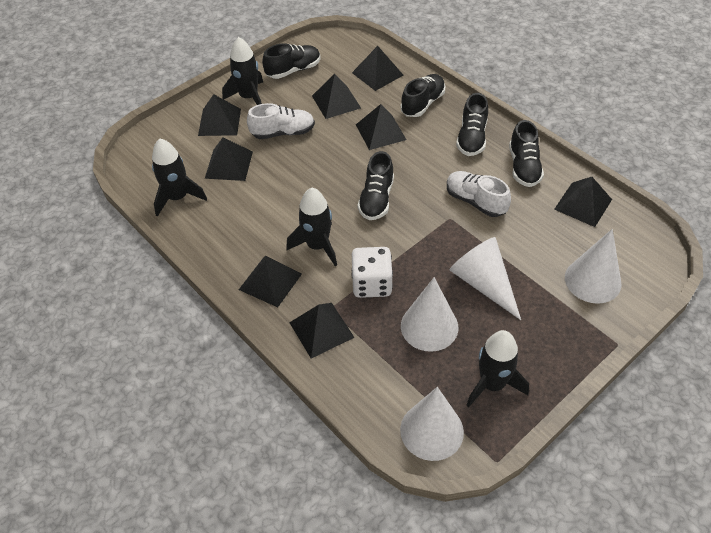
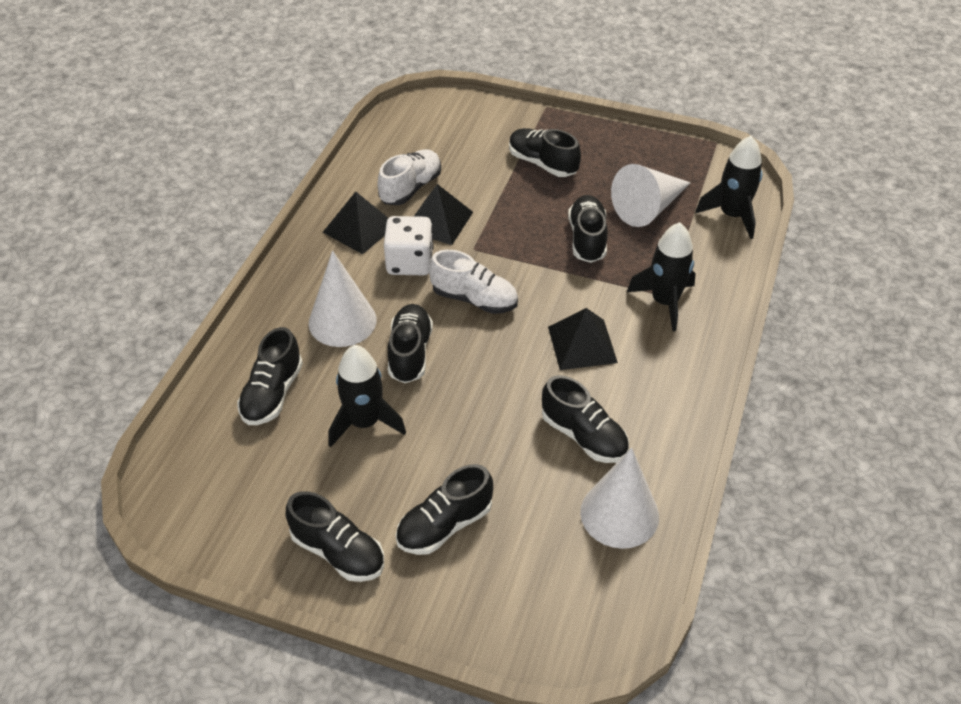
black pyramid: 8 -> 3
black rocket: 4 -> 3
black shoe: 5 -> 7
white cone: 4 -> 3

